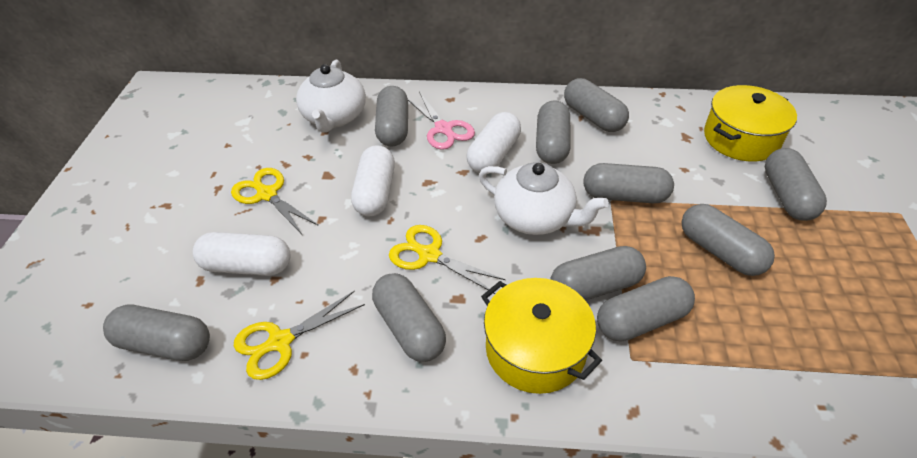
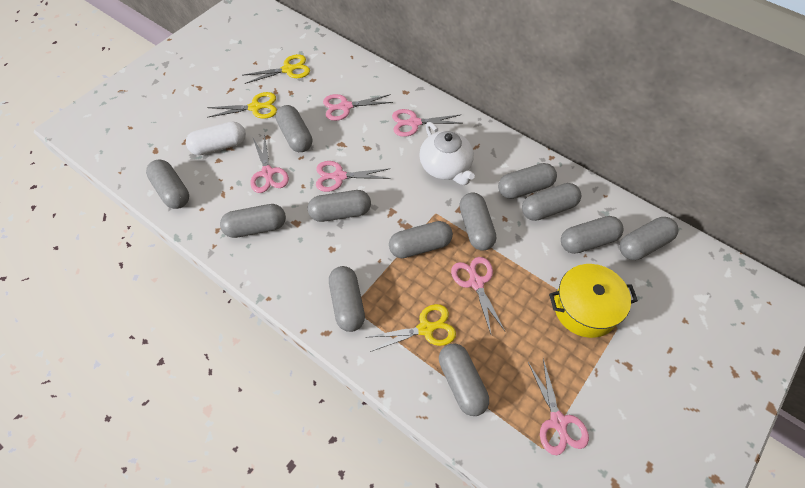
grey capsule: 10 -> 12
pink scissors: 1 -> 6
white capsule: 3 -> 1
white teapot: 2 -> 1
yellow pot: 2 -> 1

